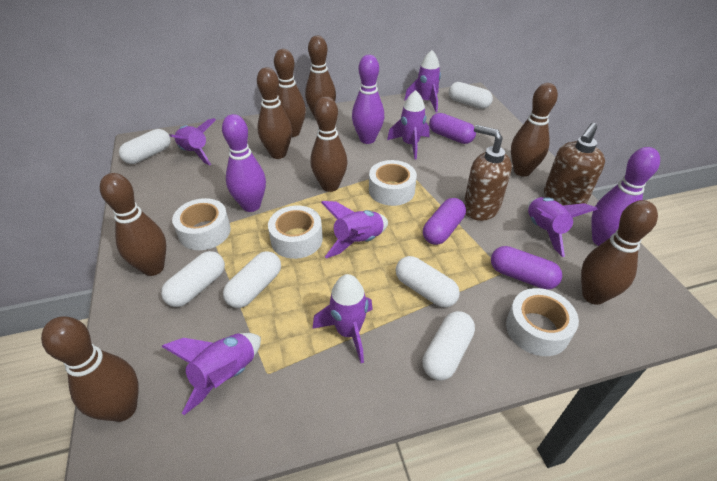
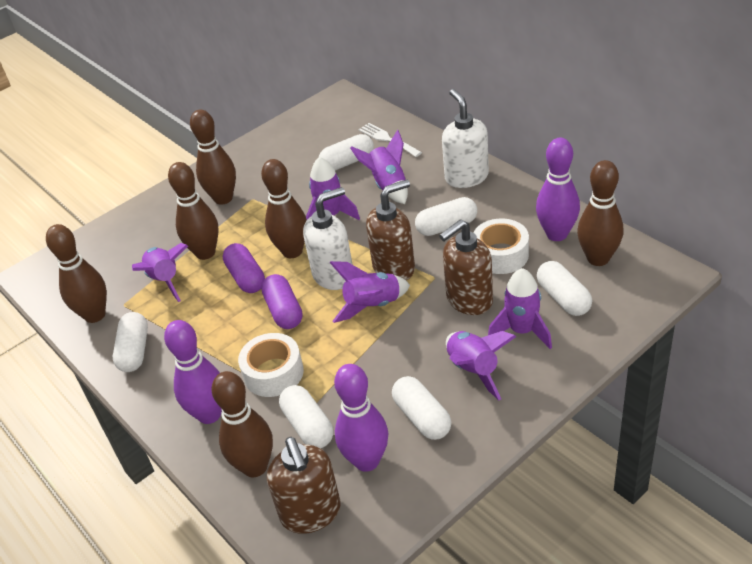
brown bowling pin: 8 -> 6
brown soap dispenser: 2 -> 3
purple capsule: 3 -> 2
purple rocket: 7 -> 6
white fork: 0 -> 1
white soap dispenser: 0 -> 2
white tape: 4 -> 2

